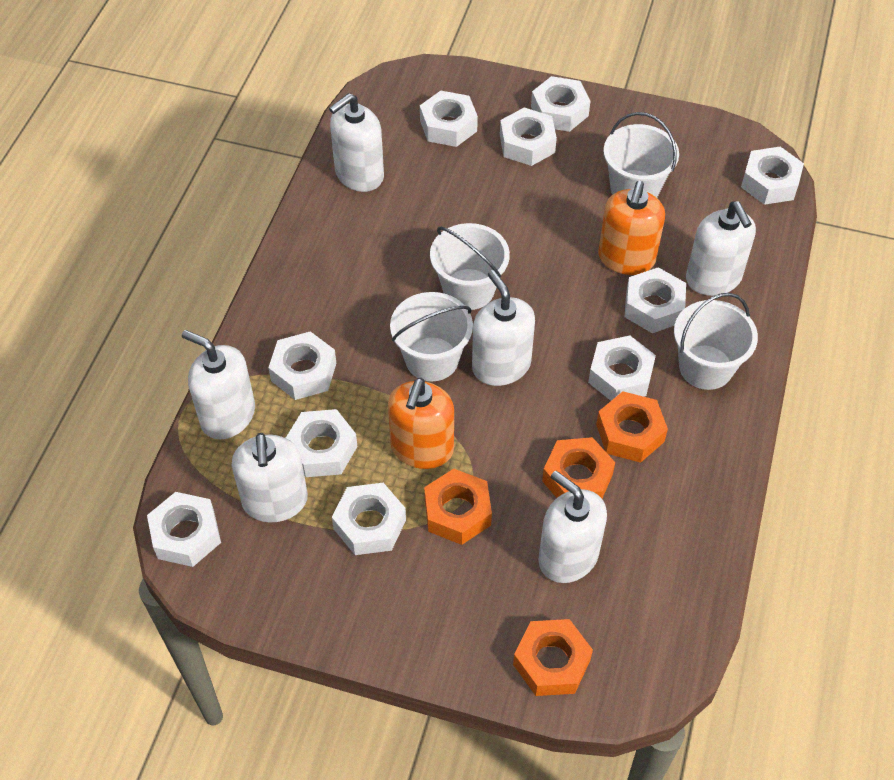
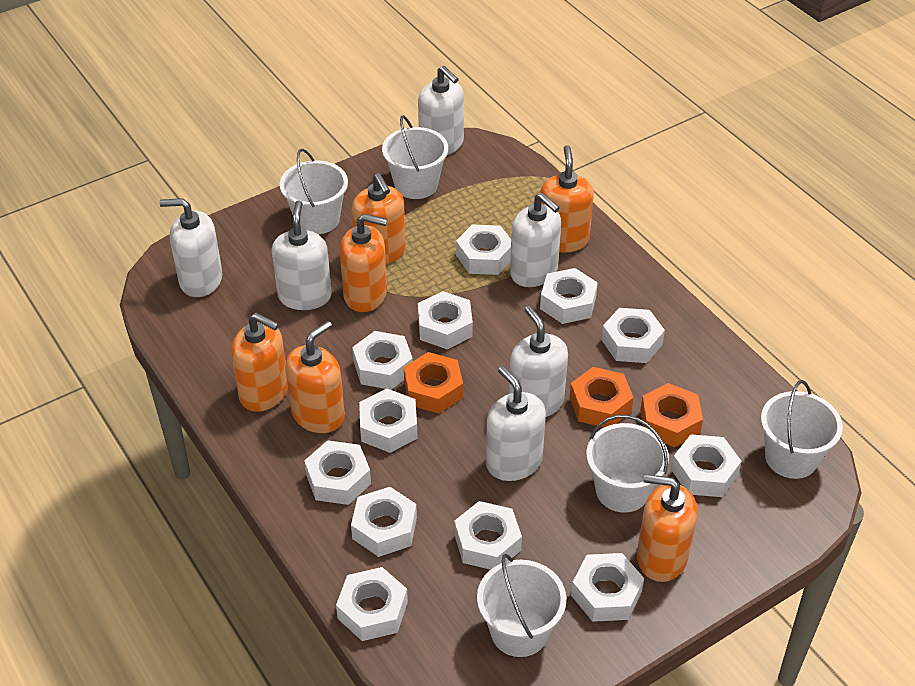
orange nut: 4 -> 3
orange soap dispenser: 2 -> 6
white bucket: 4 -> 5
white nut: 10 -> 12

